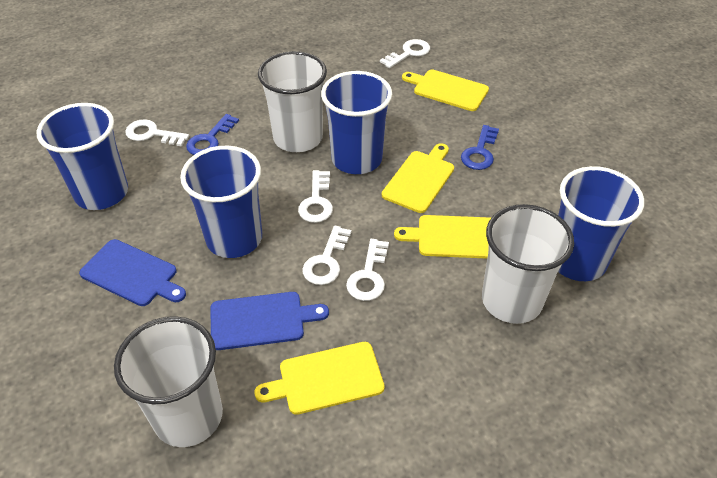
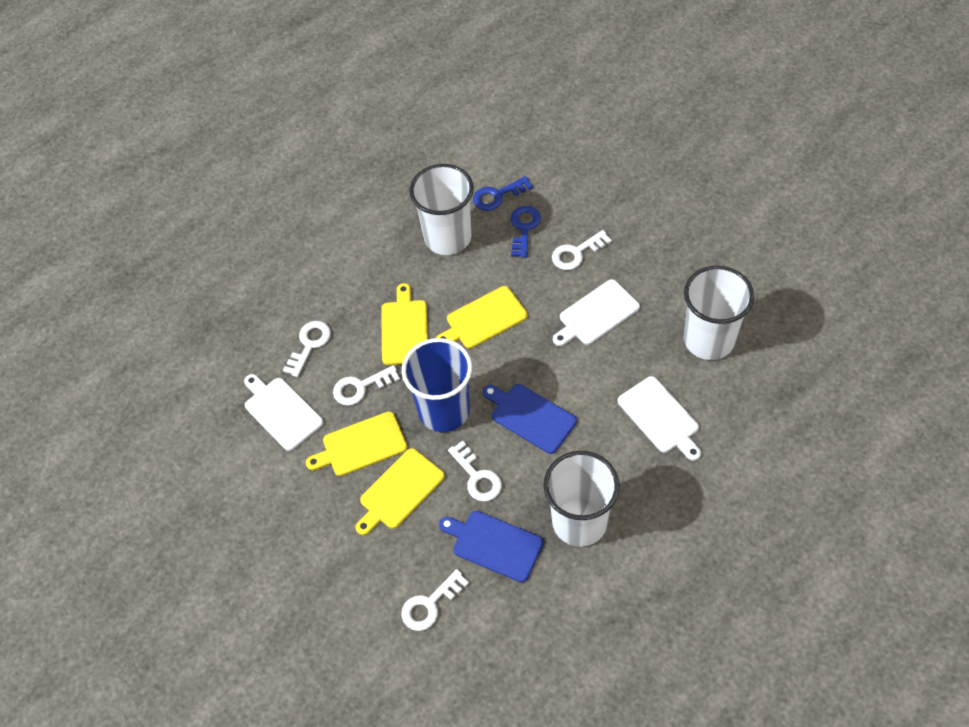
blue cup: 4 -> 1
white cutting board: 0 -> 3

